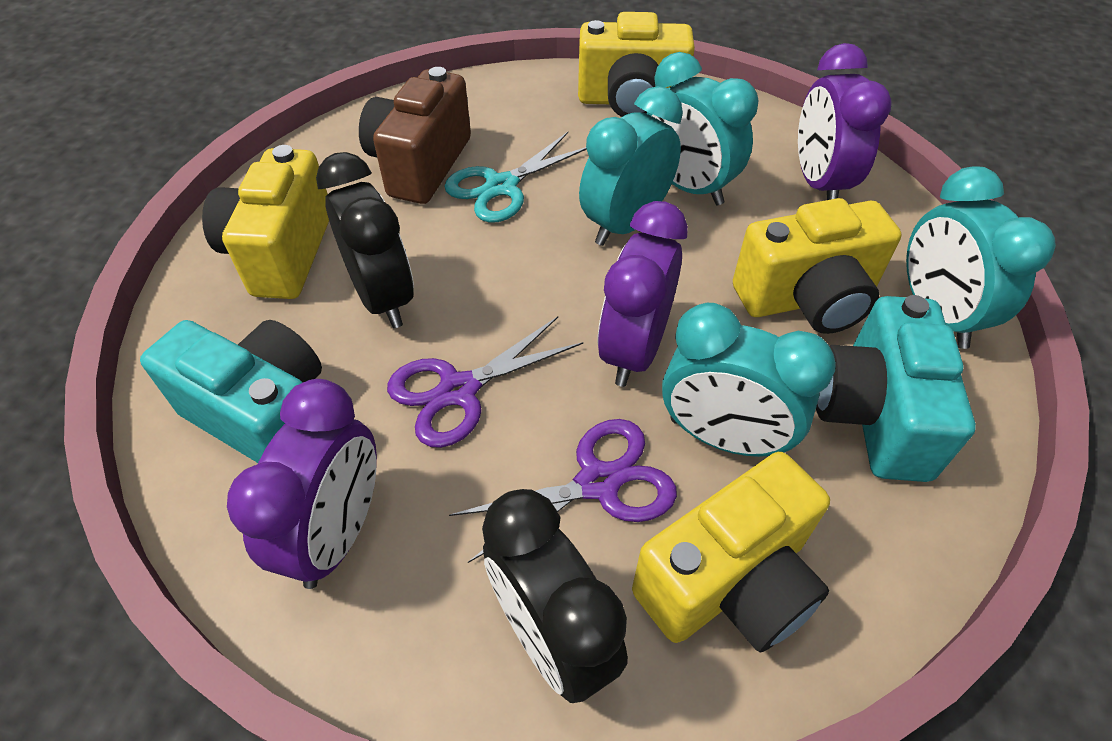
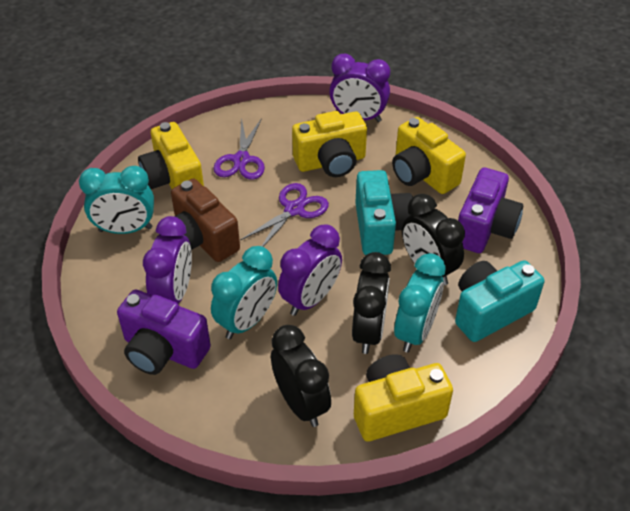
black clock: 2 -> 3
purple camera: 0 -> 2
turquoise clock: 4 -> 3
turquoise scissors: 1 -> 0

